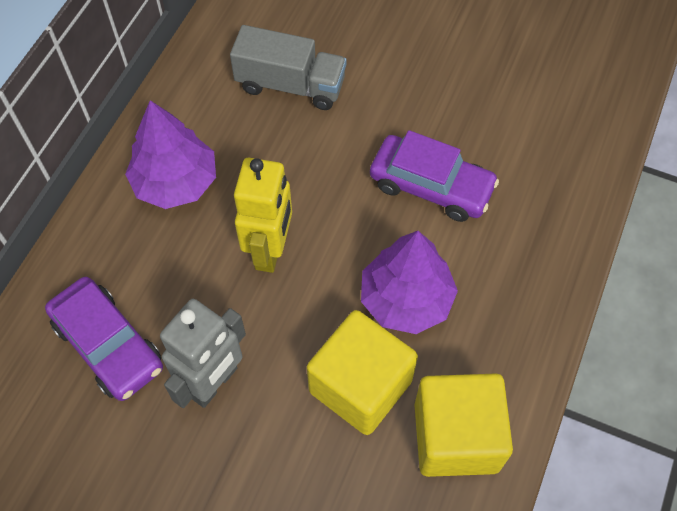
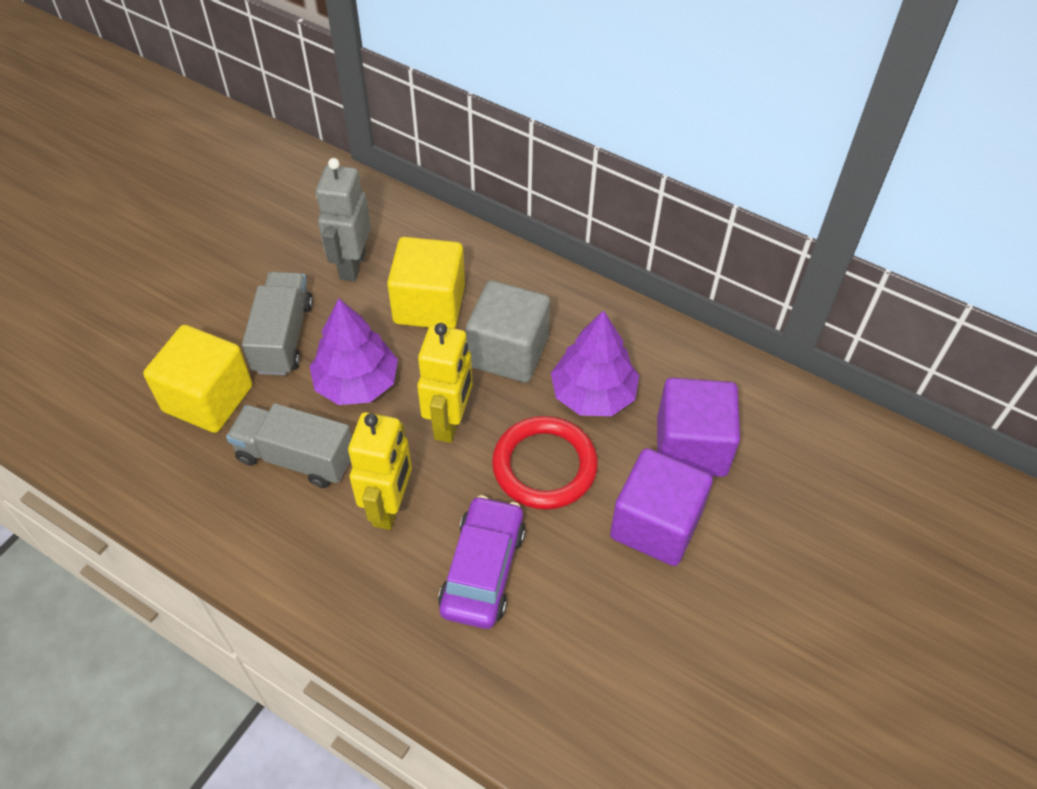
grey cube: 0 -> 1
grey truck: 1 -> 2
purple car: 2 -> 1
purple cube: 0 -> 2
red ring: 0 -> 1
yellow robot: 1 -> 2

